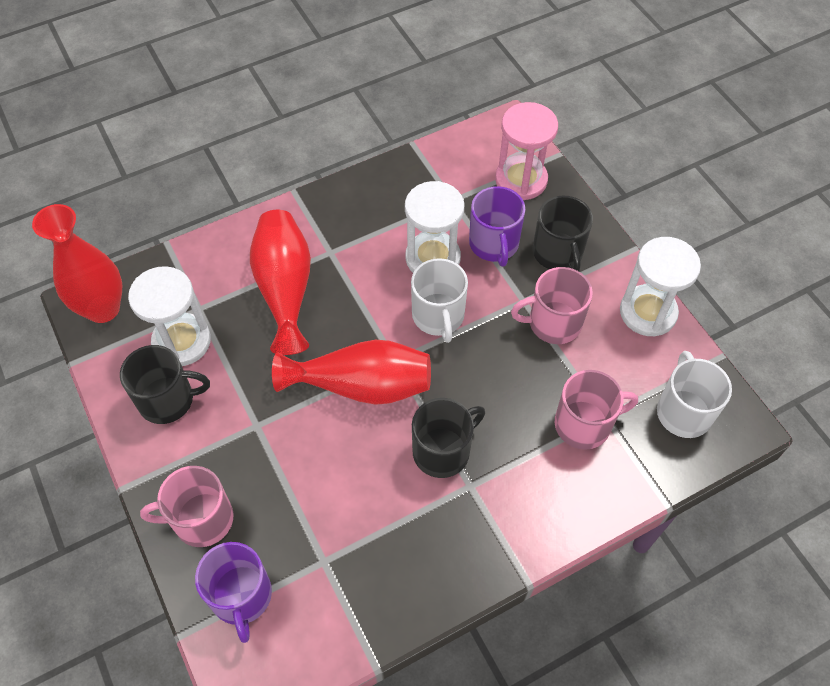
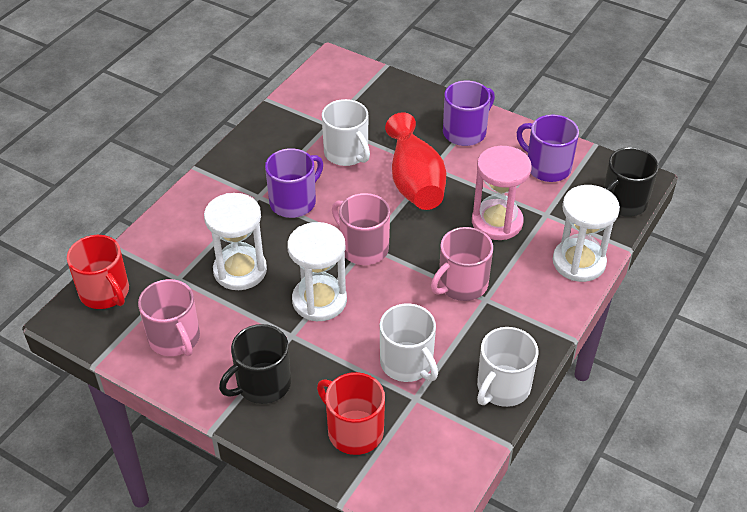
black mug: 3 -> 2
purple mug: 2 -> 3
red mug: 0 -> 2
red vase: 3 -> 1
white mug: 2 -> 3

